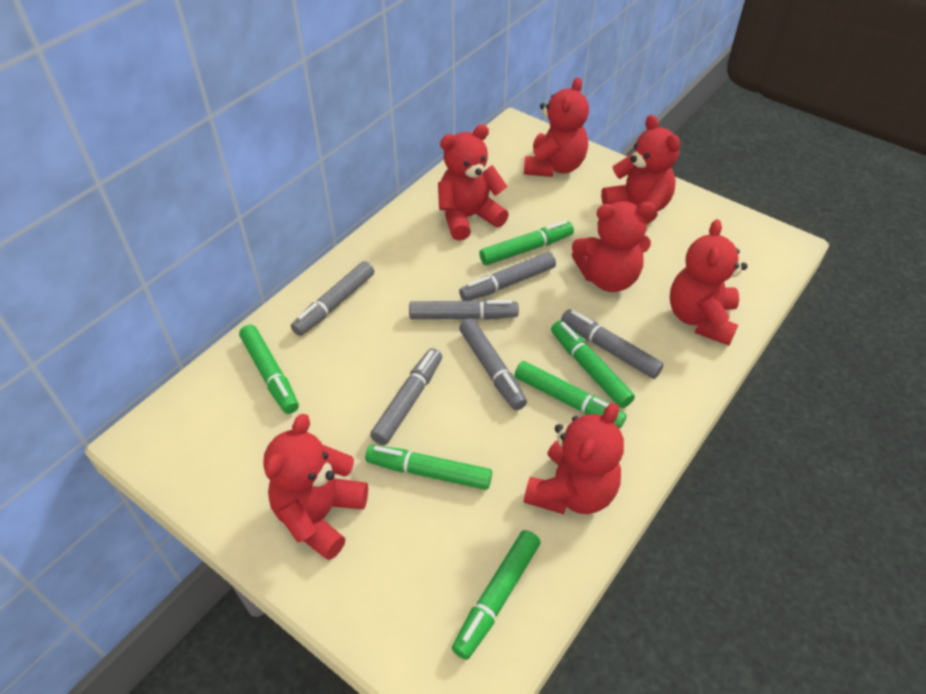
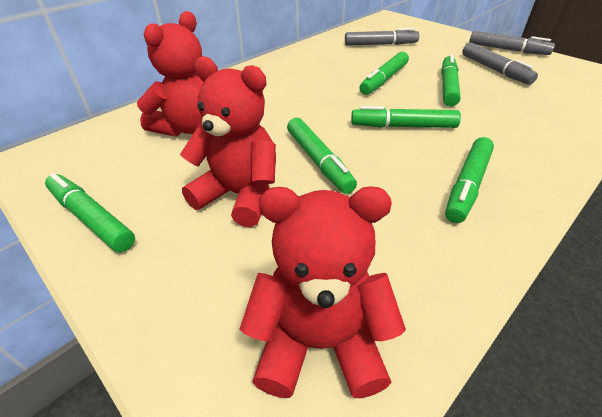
grey marker: 6 -> 3
red teddy bear: 7 -> 3

